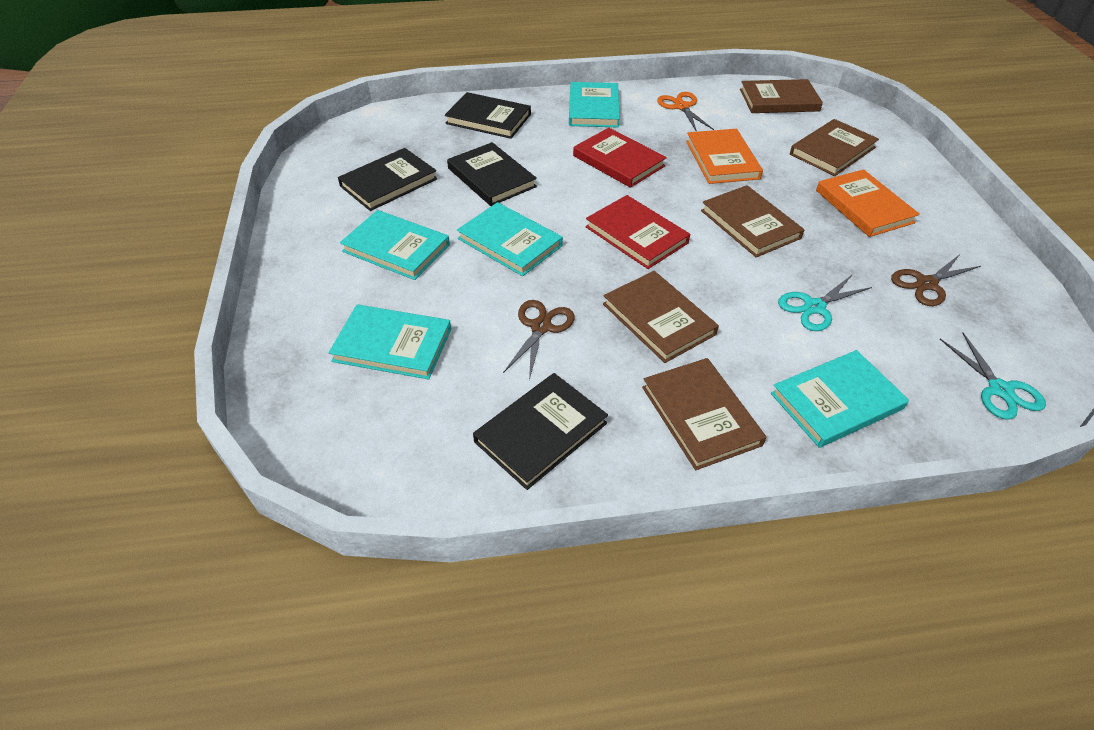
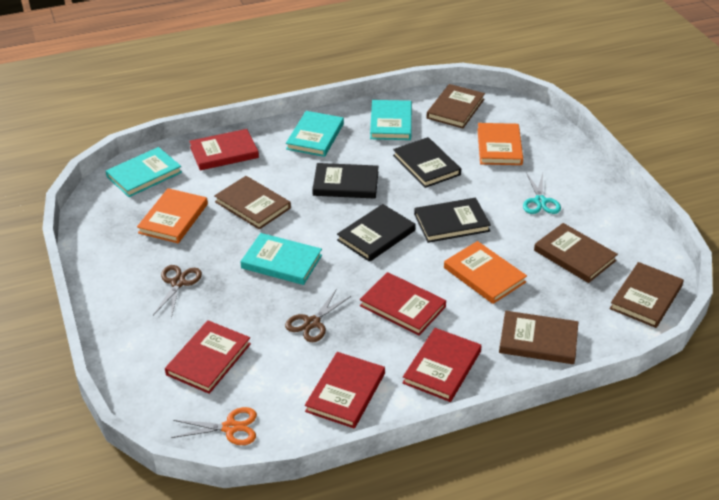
orange book: 2 -> 3
red book: 2 -> 5
turquoise book: 5 -> 4
turquoise scissors: 2 -> 1

